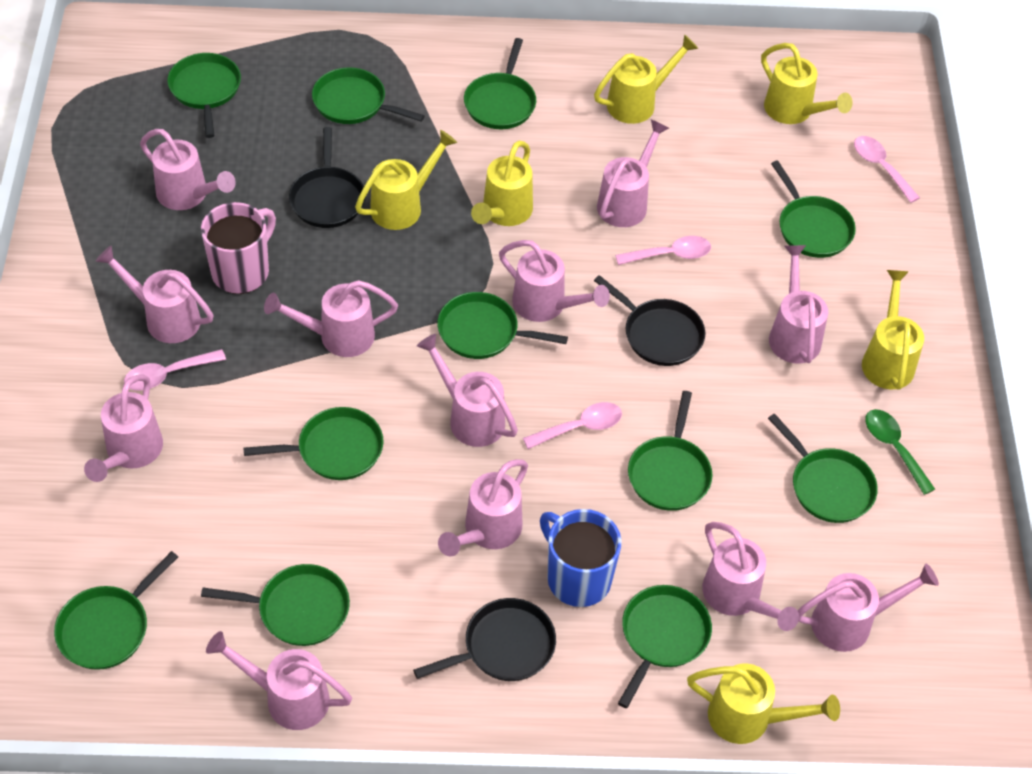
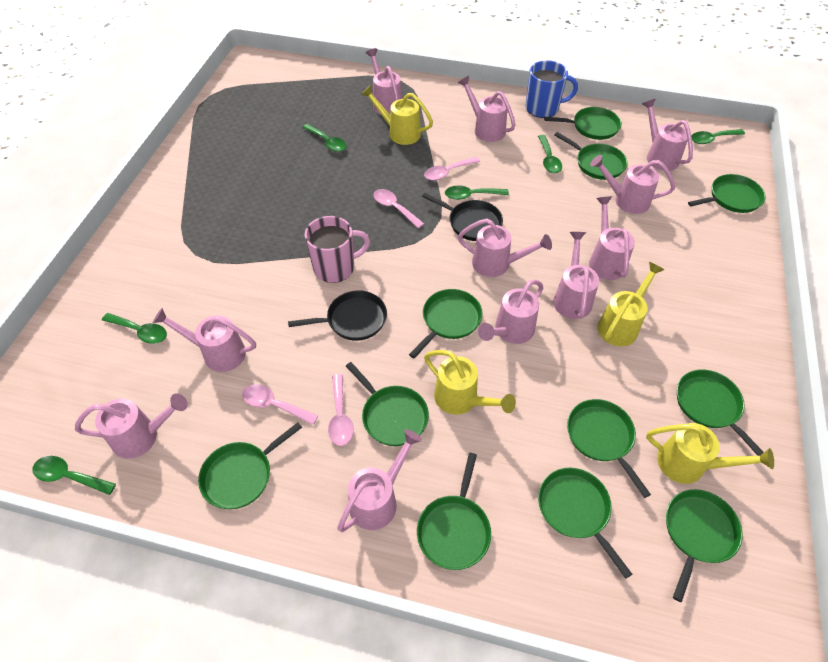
black pan: 3 -> 2
green spoon: 1 -> 6
pink watering can: 12 -> 11
yellow watering can: 6 -> 4

